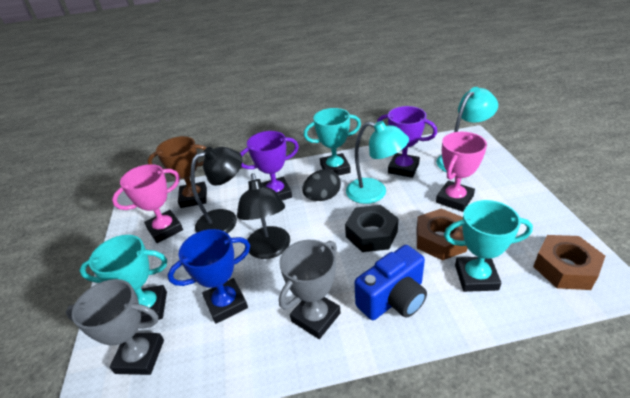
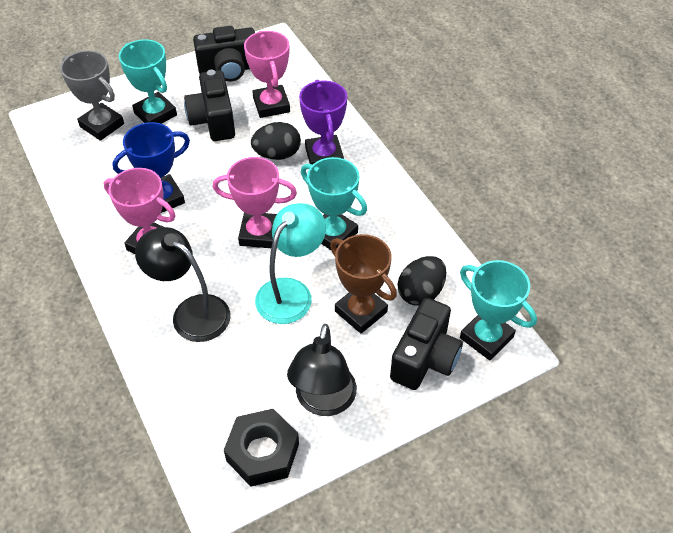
black camera: 0 -> 3
black egg: 1 -> 2
blue camera: 1 -> 0
brown nut: 2 -> 0
grey trophy: 2 -> 1
pink trophy: 2 -> 3
purple trophy: 2 -> 1
turquoise lamp: 2 -> 1

